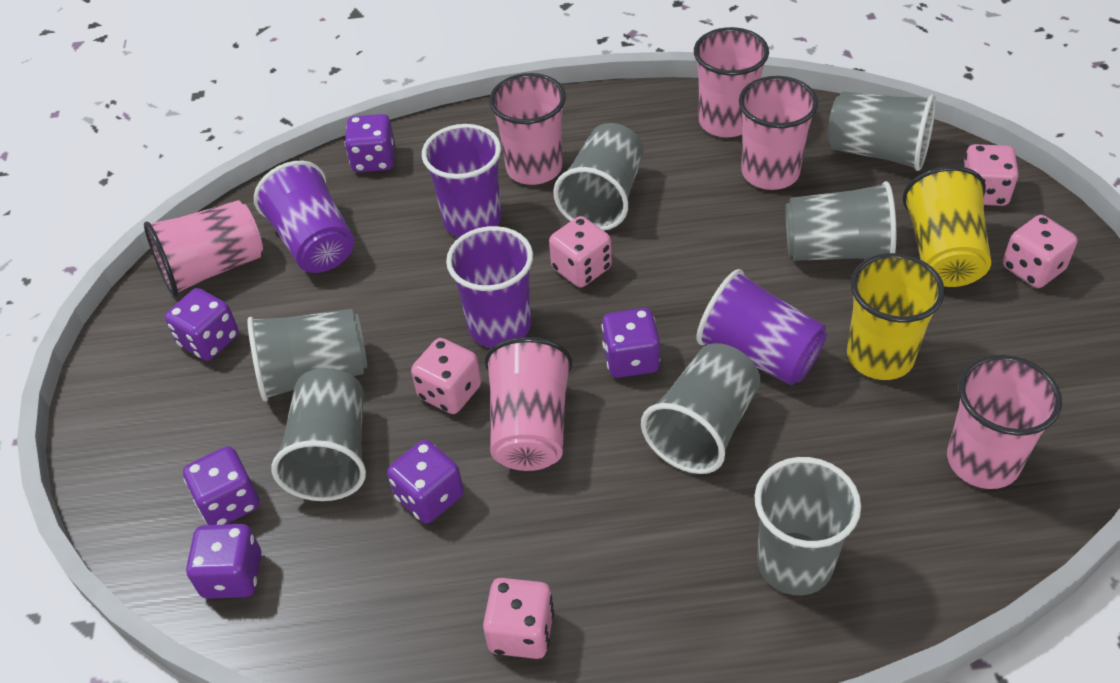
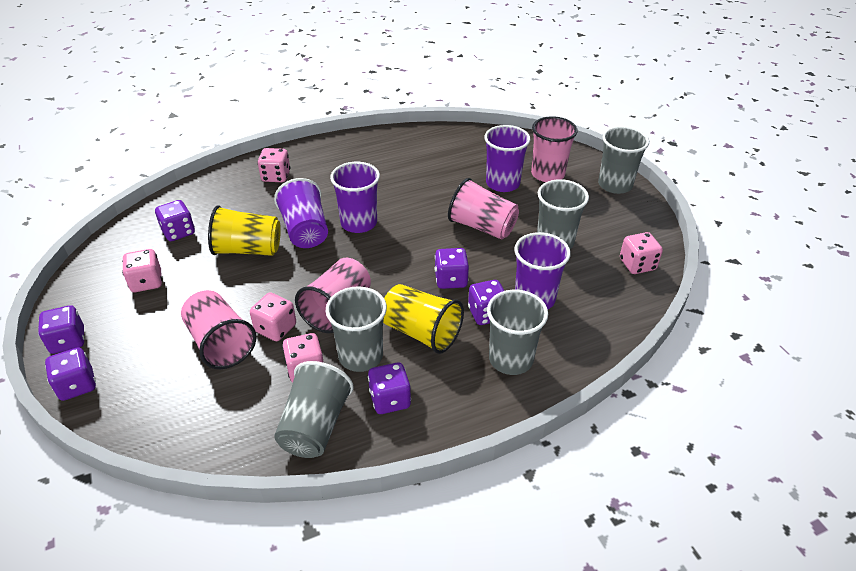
grey cup: 7 -> 5
pink cup: 6 -> 4

